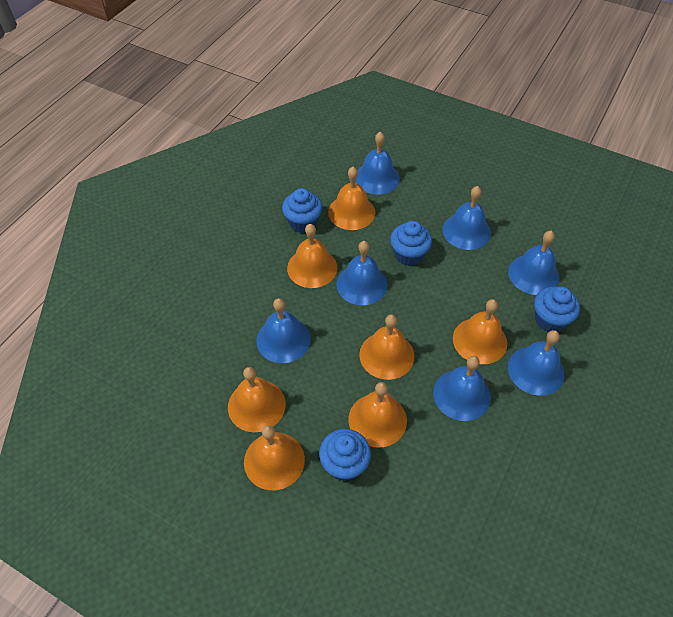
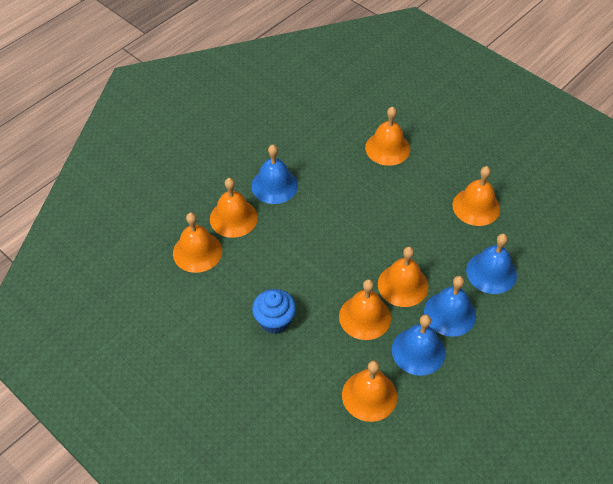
blue bell: 7 -> 4
blue cupcake: 4 -> 1

